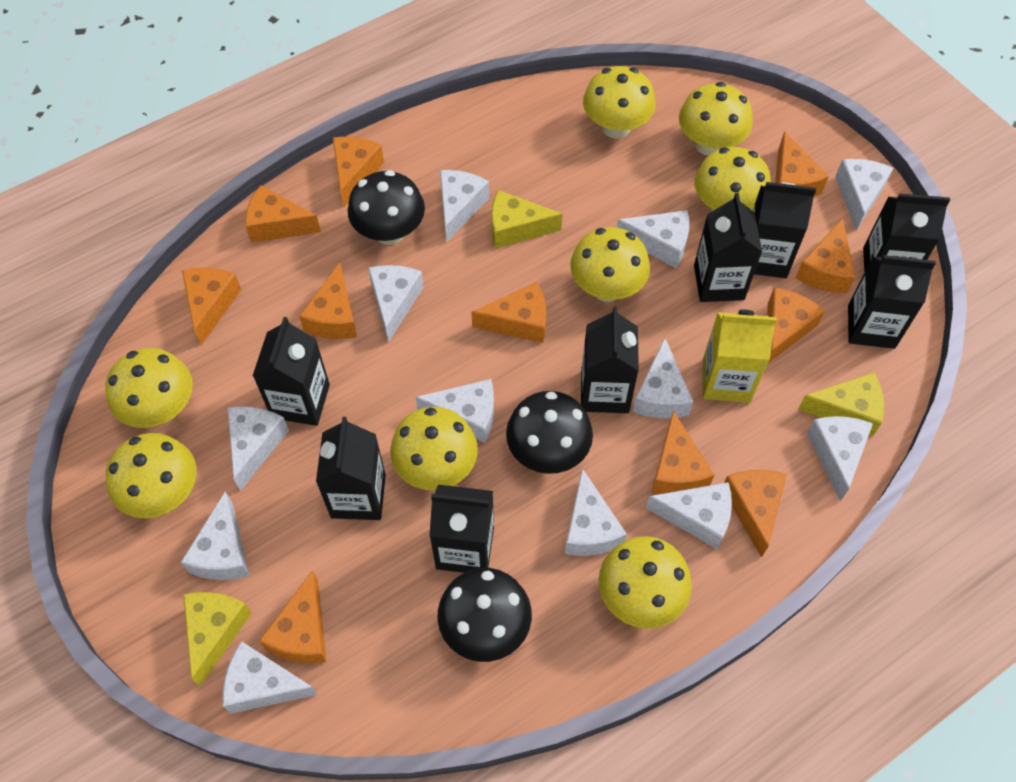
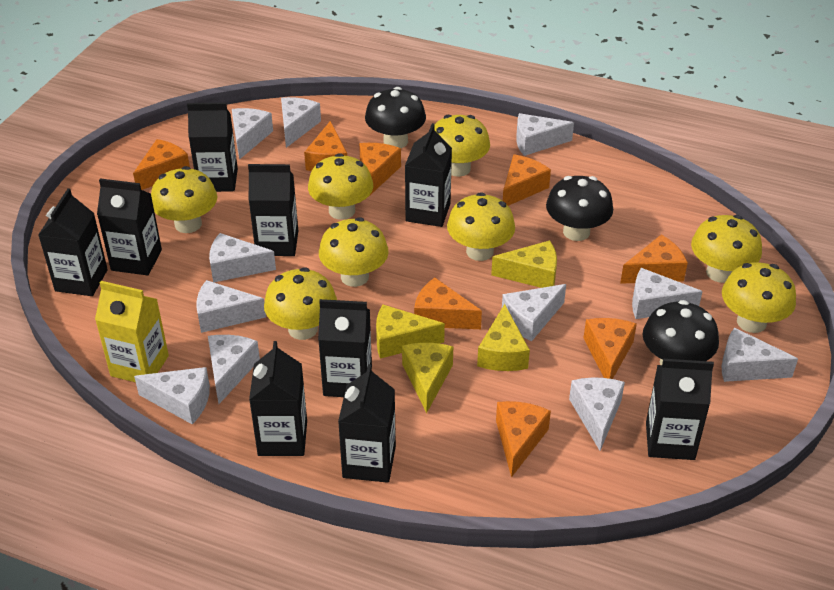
black carton: 8 -> 9
orange cheese: 11 -> 8
white cheese: 12 -> 11
yellow cheese: 3 -> 4

